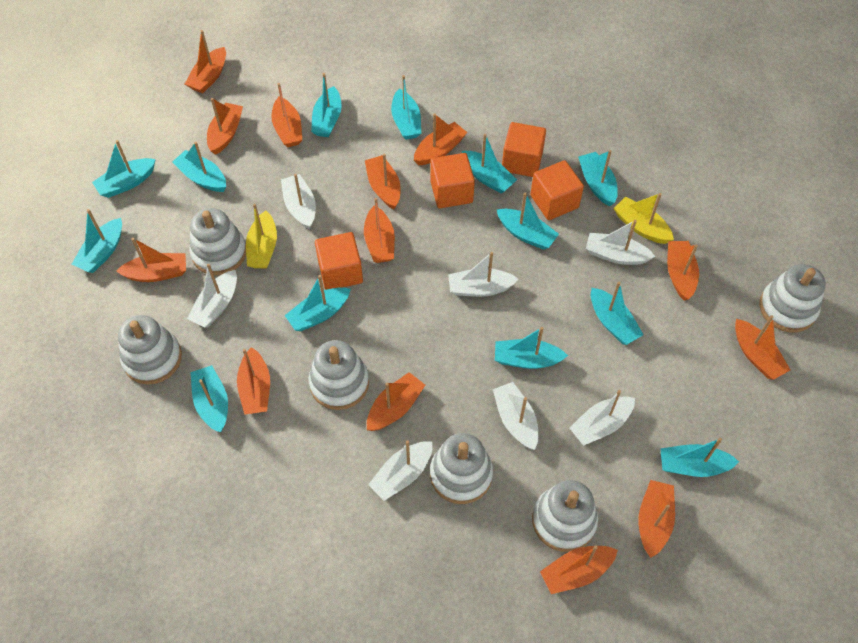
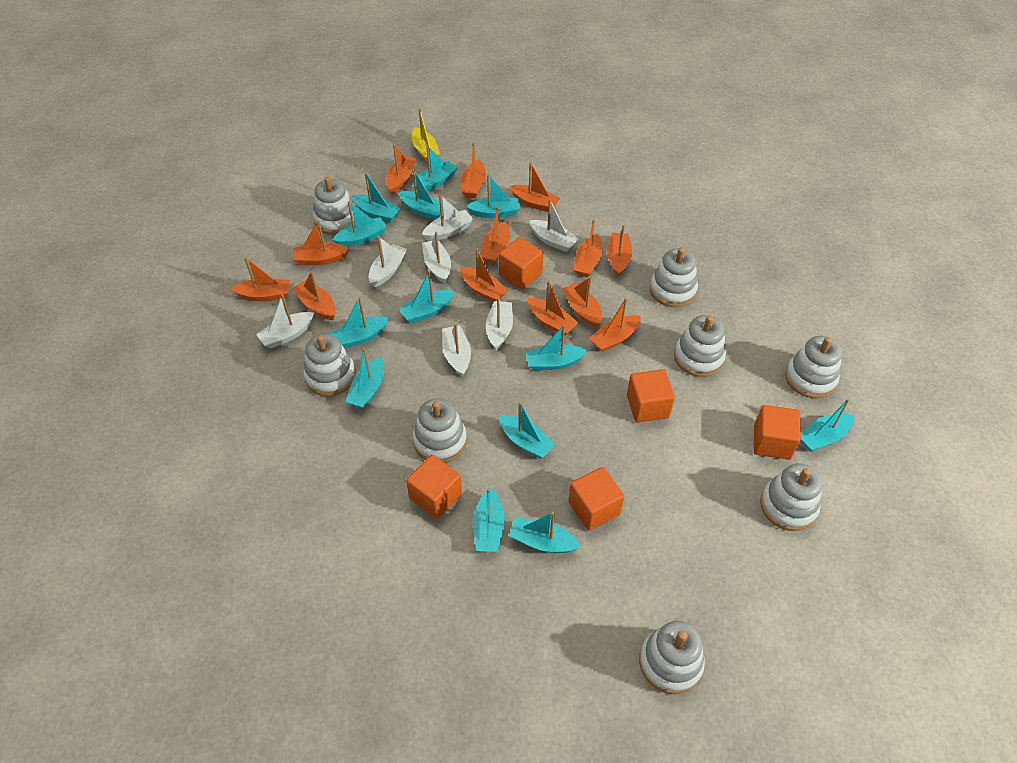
orange cube: 4 -> 5
white stacking toy: 6 -> 8
yellow boat: 2 -> 1

